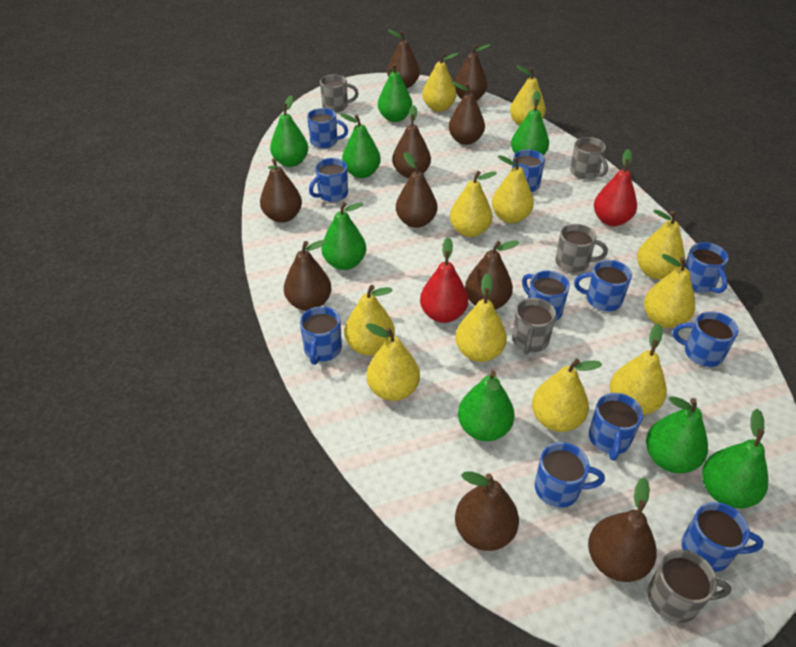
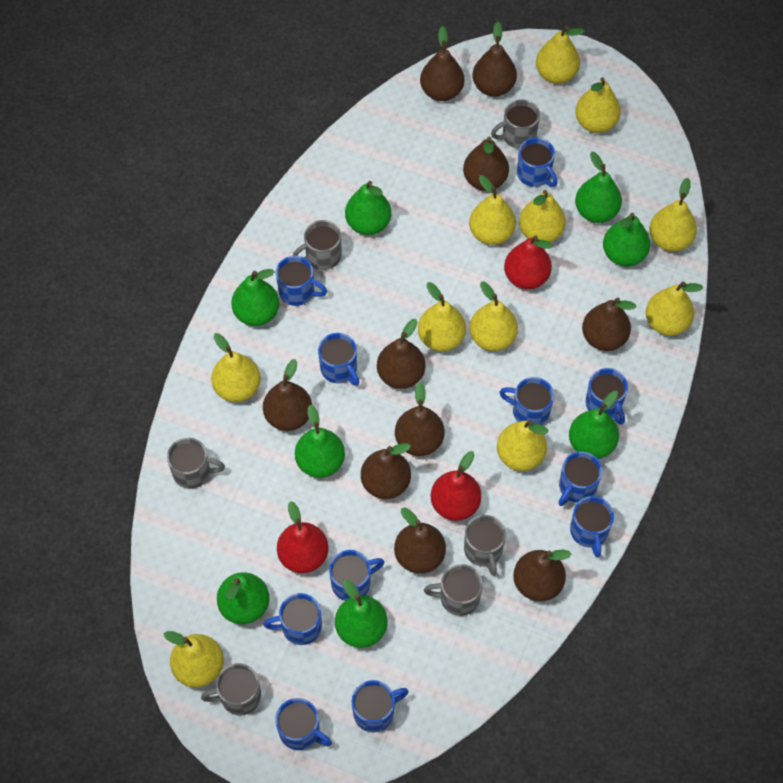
grey mug: 5 -> 6
red pear: 2 -> 3

